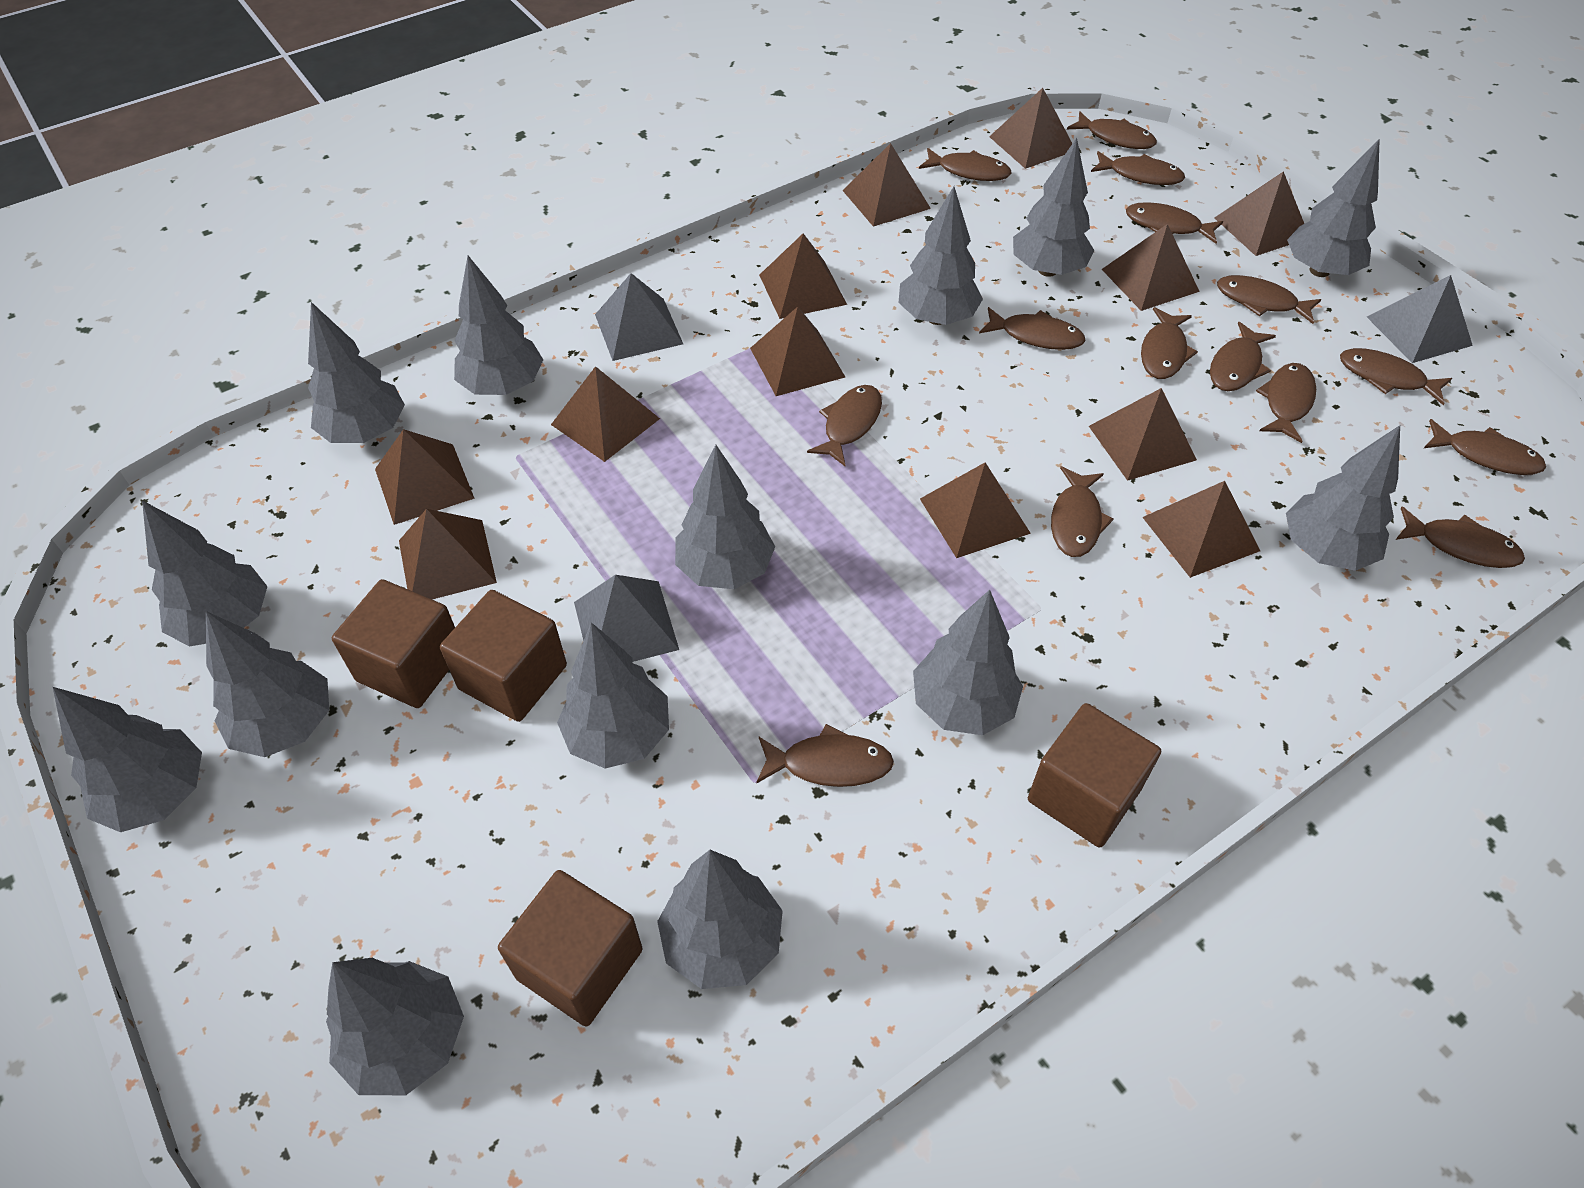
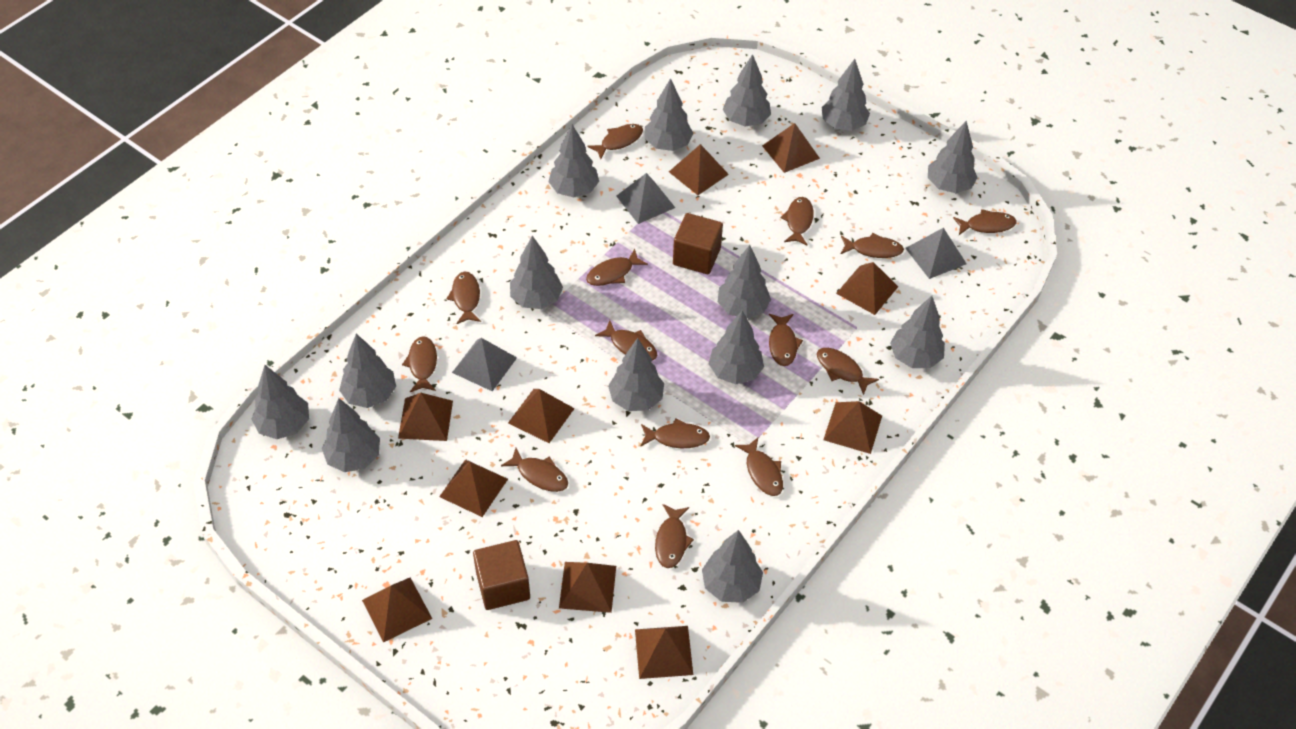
brown cube: 4 -> 2
brown fish: 15 -> 14
brown pyramid: 12 -> 10

